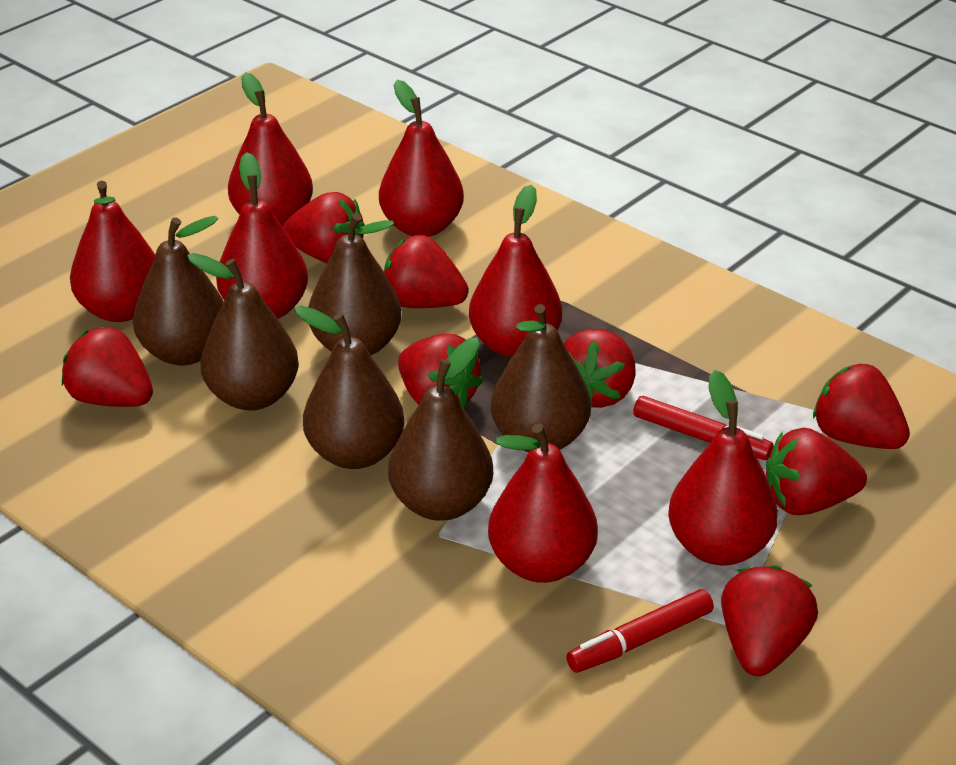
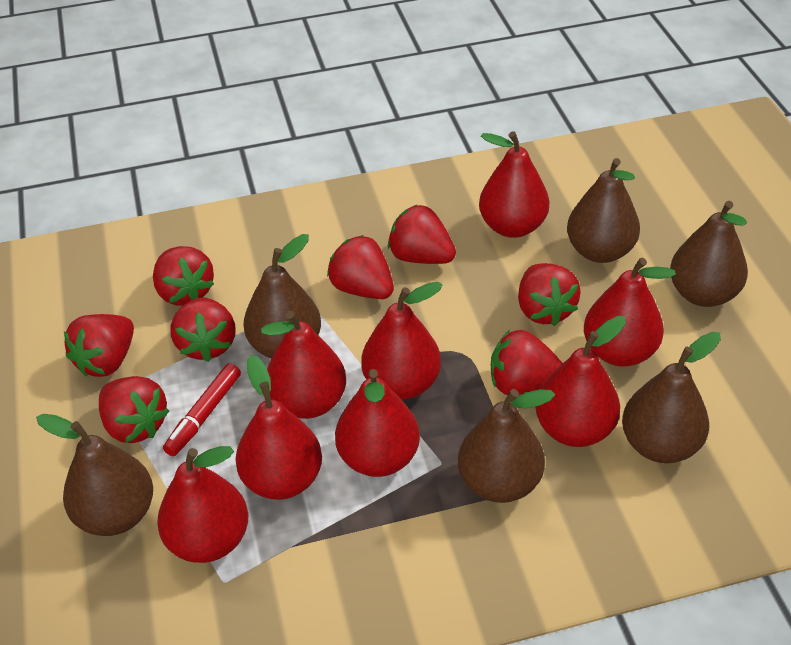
red marker: 2 -> 1
red pear: 7 -> 8

